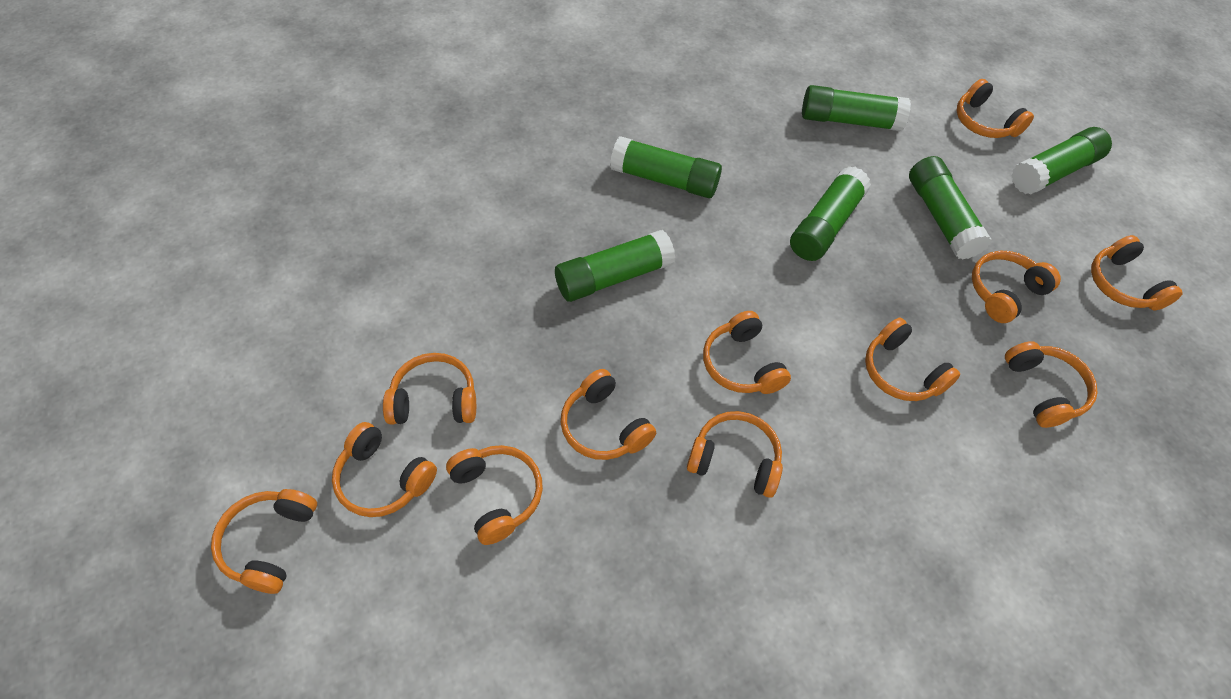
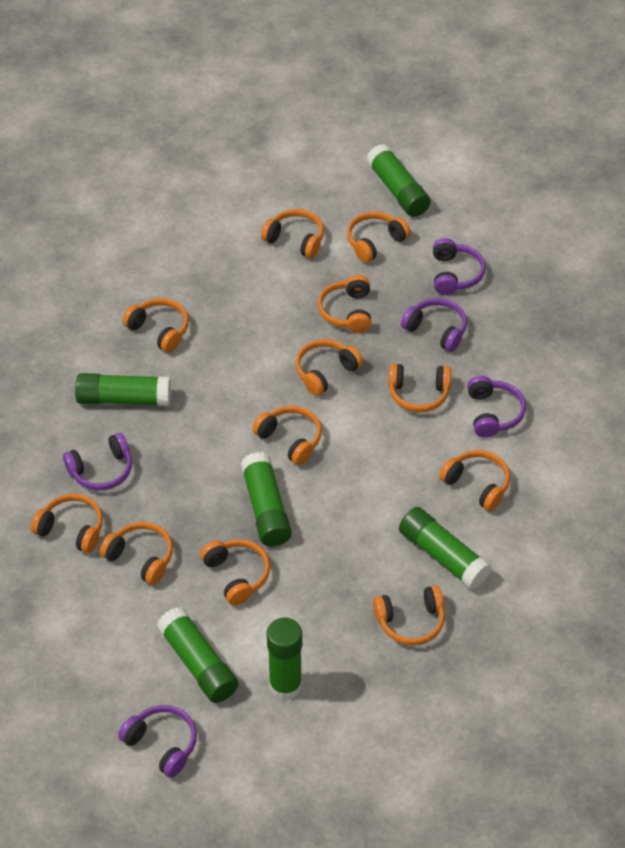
purple headphones: 0 -> 5

